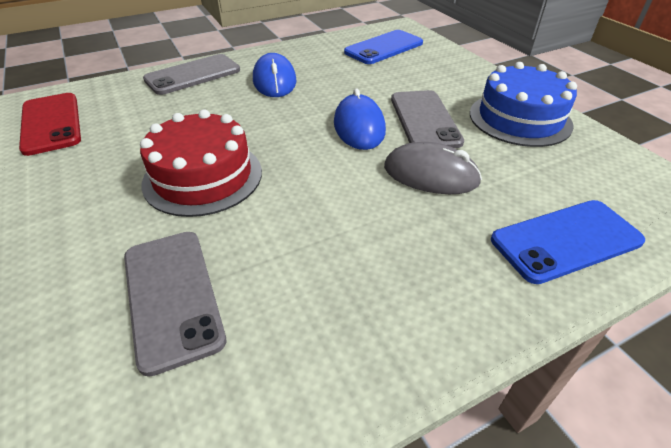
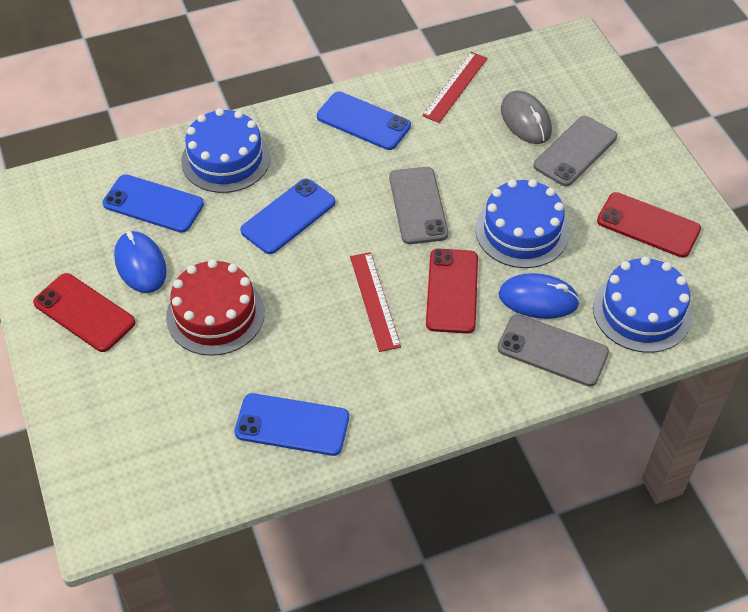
blue cake: 1 -> 3
blue phone: 2 -> 4
red phone: 1 -> 3
red ruler: 0 -> 2

